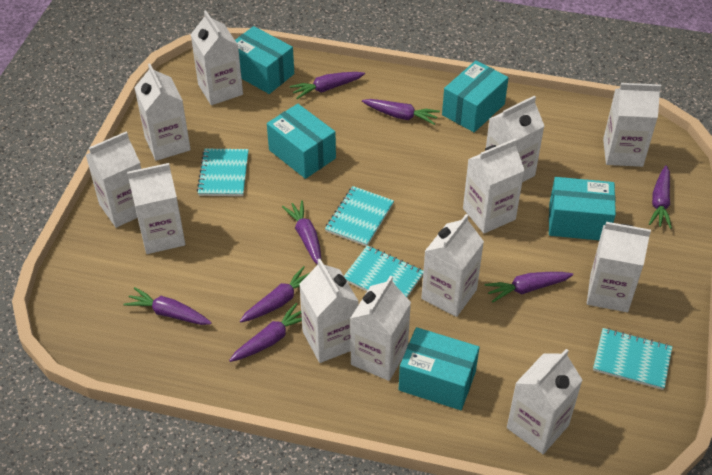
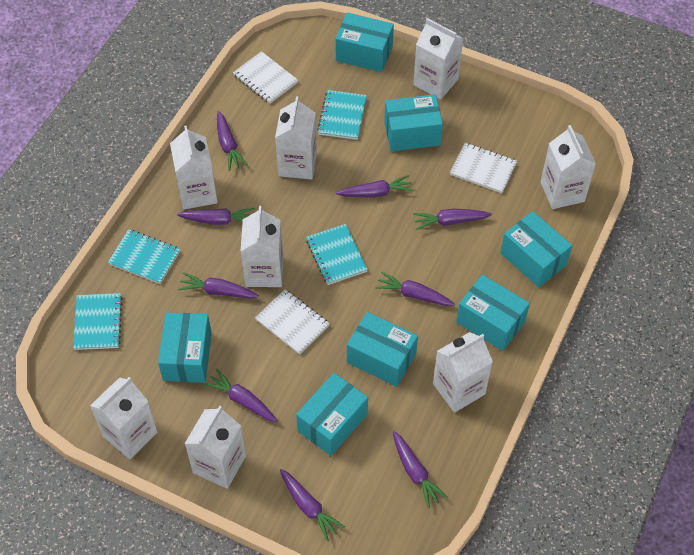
purple carrot: 8 -> 9
turquoise box: 5 -> 7
white carton: 12 -> 8
white notebook: 0 -> 3

